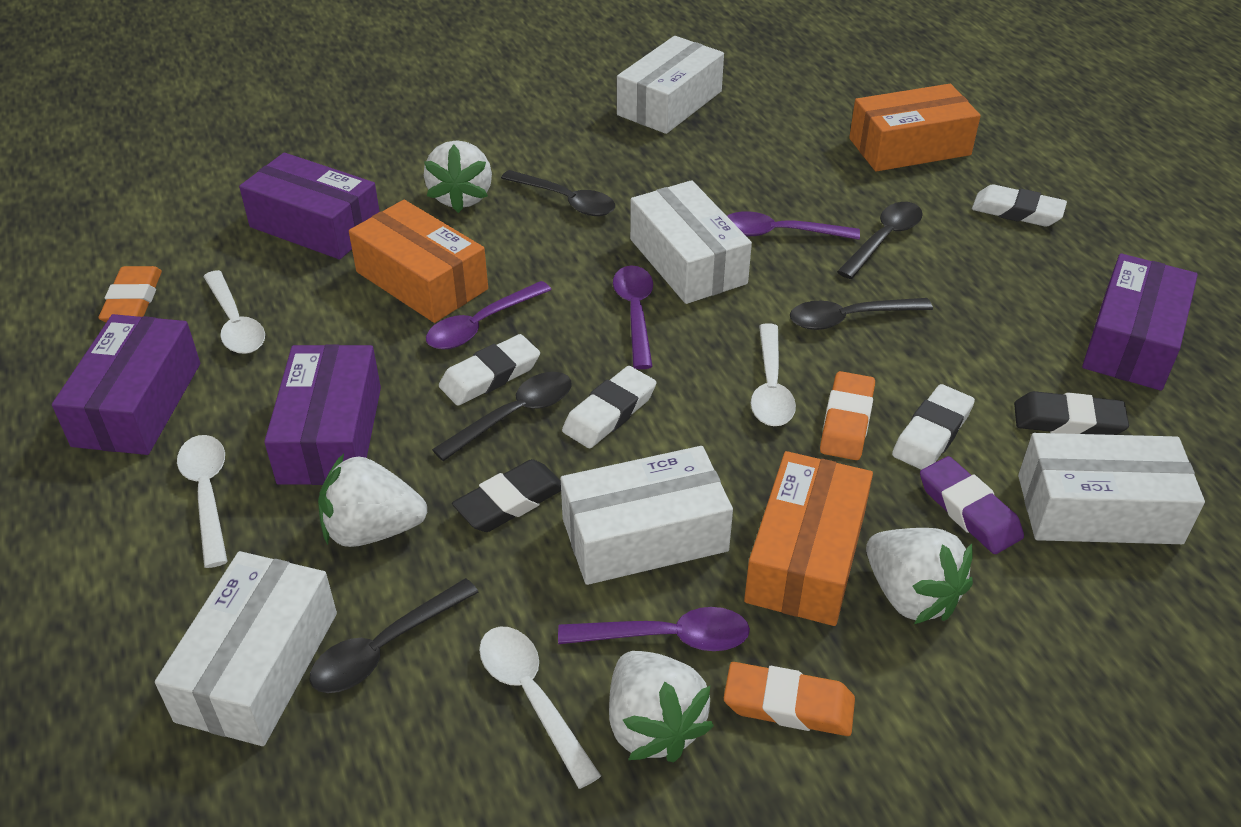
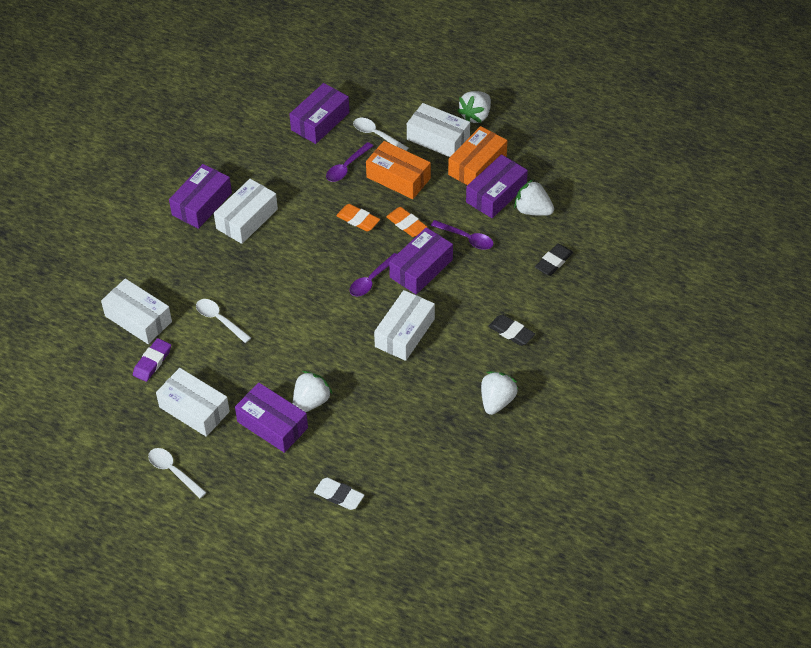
black spoon: 5 -> 0
orange box: 3 -> 2
orange eraser: 3 -> 2
purple box: 4 -> 5
purple spoon: 4 -> 3
white eraser: 4 -> 1
white spoon: 4 -> 3

